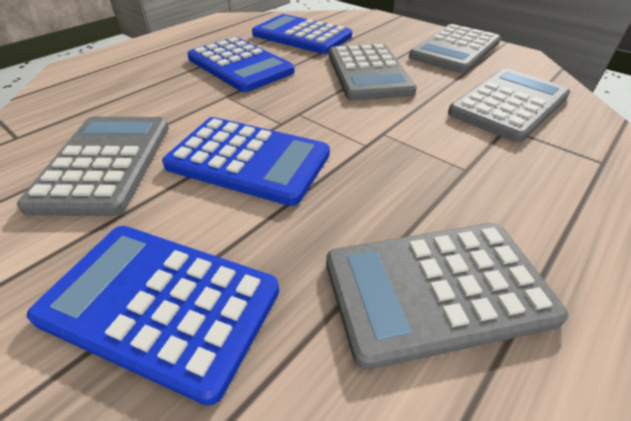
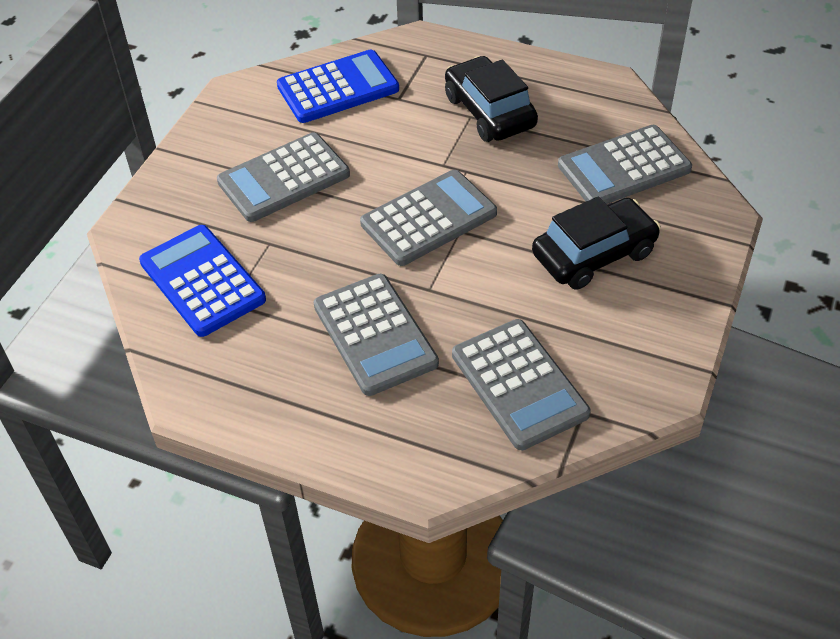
black car: 0 -> 2
blue calculator: 4 -> 2

